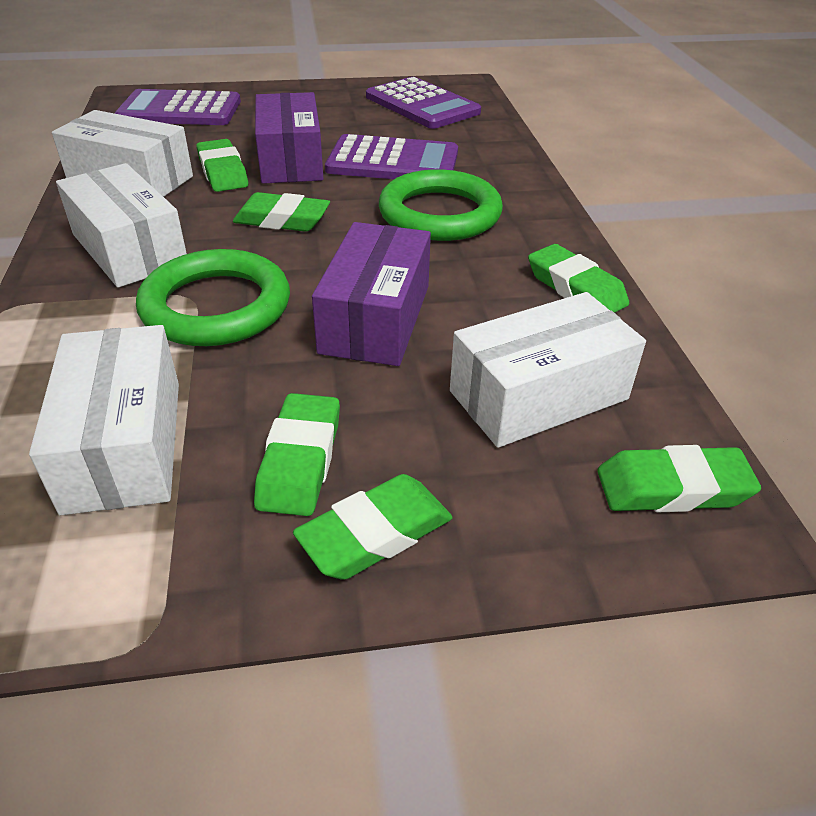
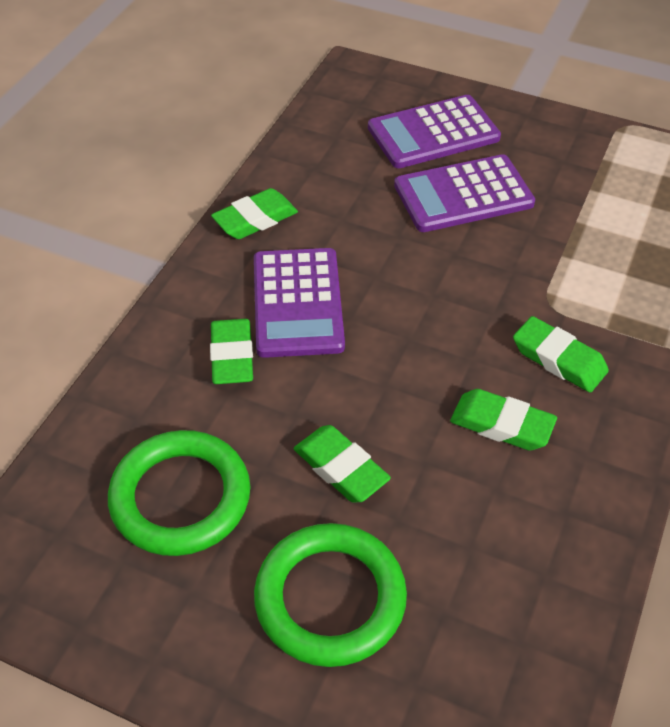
green eraser: 6 -> 5
purple box: 2 -> 0
white box: 4 -> 0

